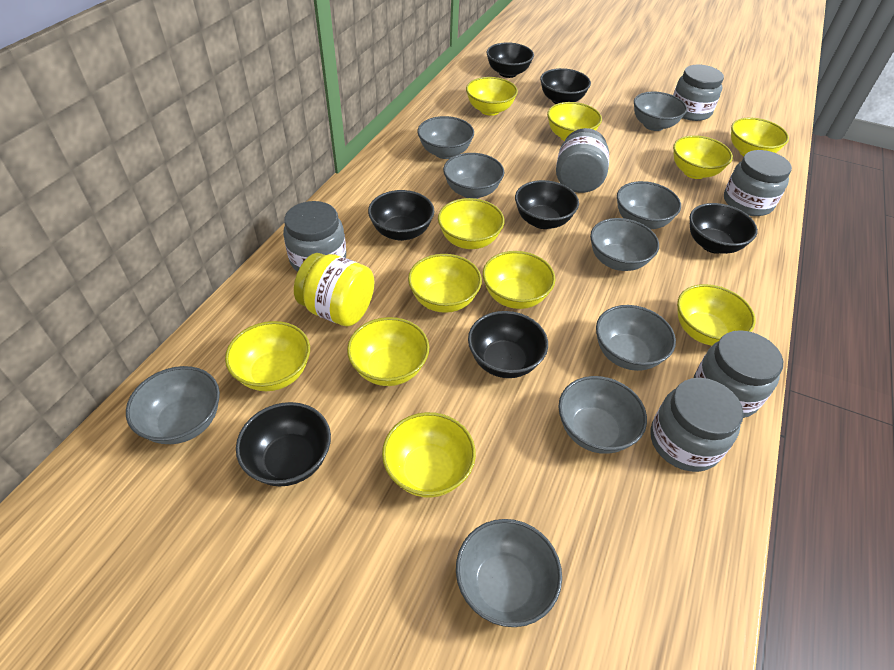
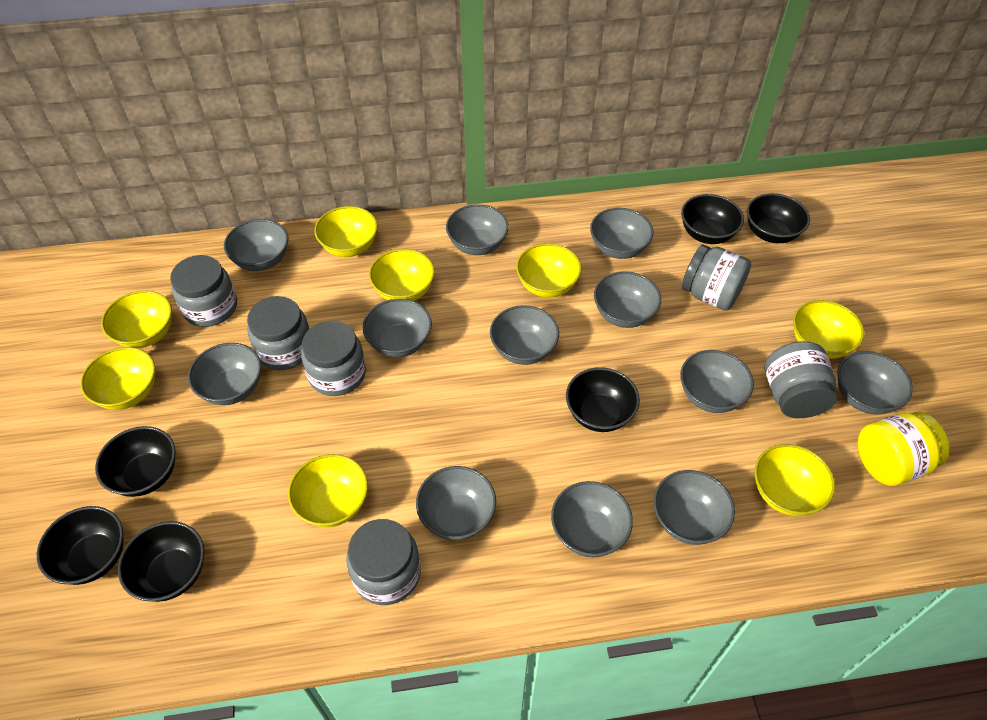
black bowl: 7 -> 6
grey bowl: 9 -> 12
yellow bowl: 11 -> 8

